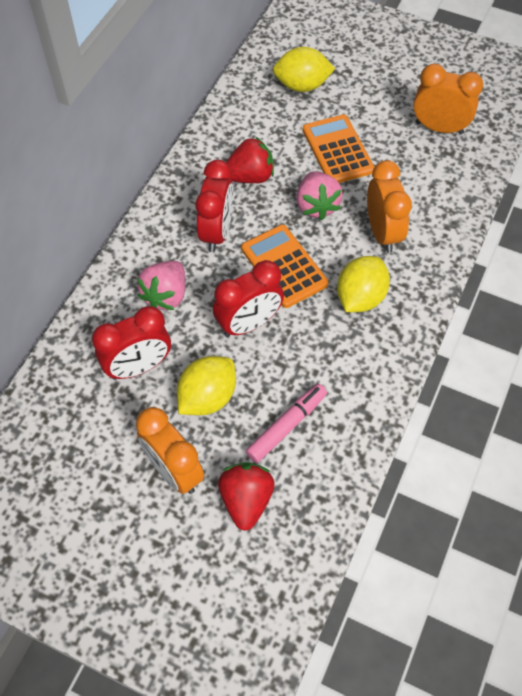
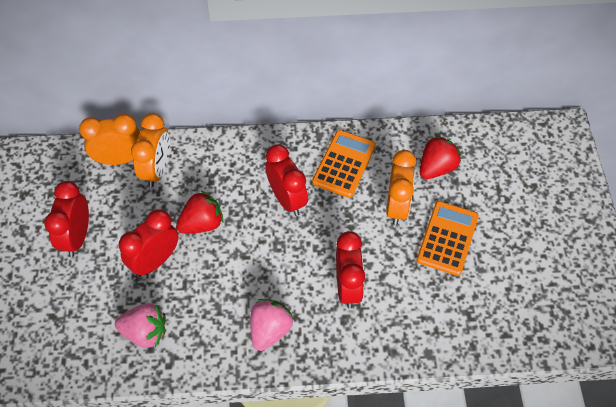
pink marker: 1 -> 0
red clock: 3 -> 4
yellow lemon: 3 -> 0

